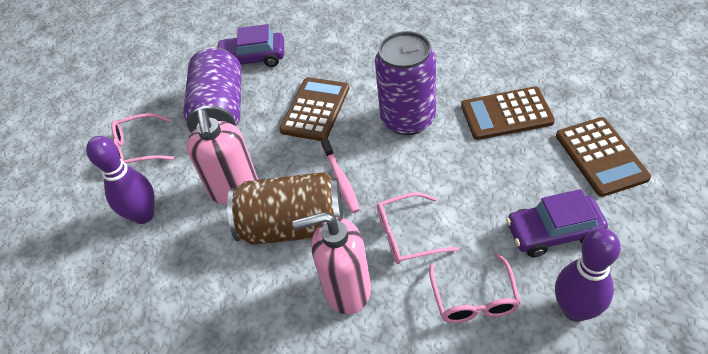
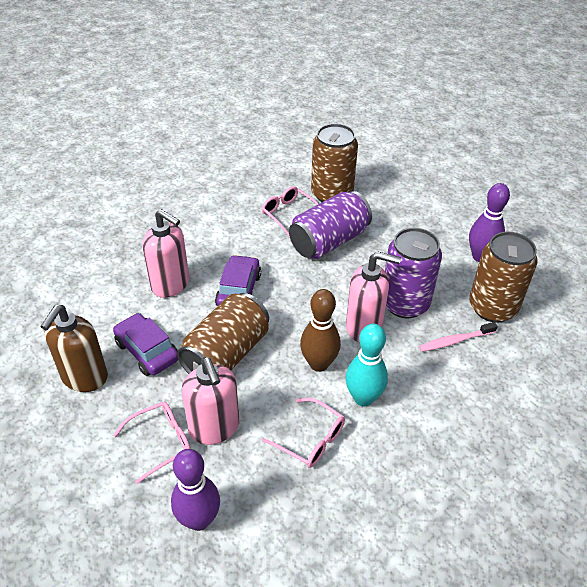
brown bowling pin: 0 -> 1
brown calculator: 3 -> 0
brown can: 1 -> 3
brown soap dispenser: 0 -> 1
pink soap dispenser: 2 -> 3
turquoise bowling pin: 0 -> 1

